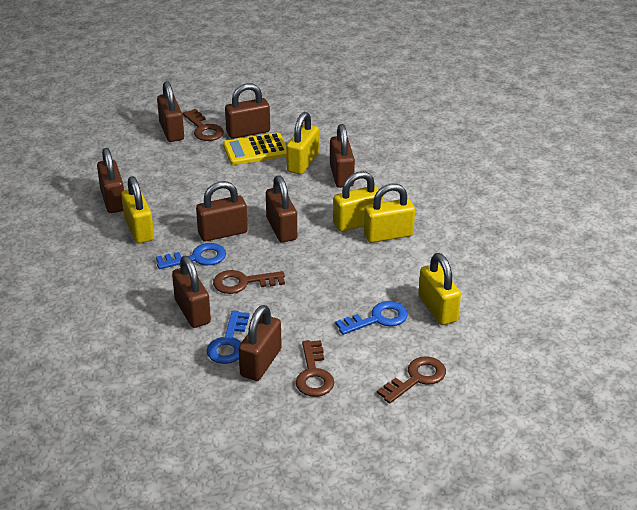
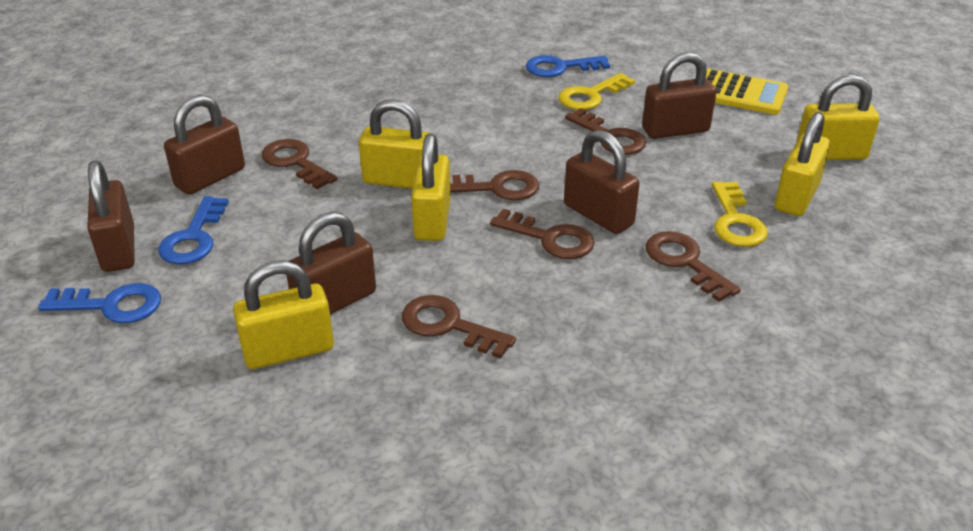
brown key: 4 -> 6
brown padlock: 8 -> 5
yellow key: 0 -> 2

